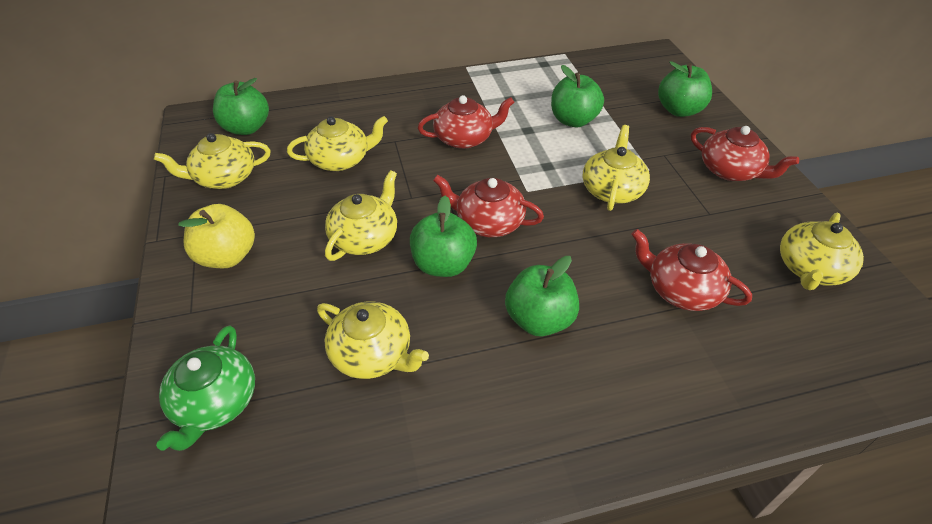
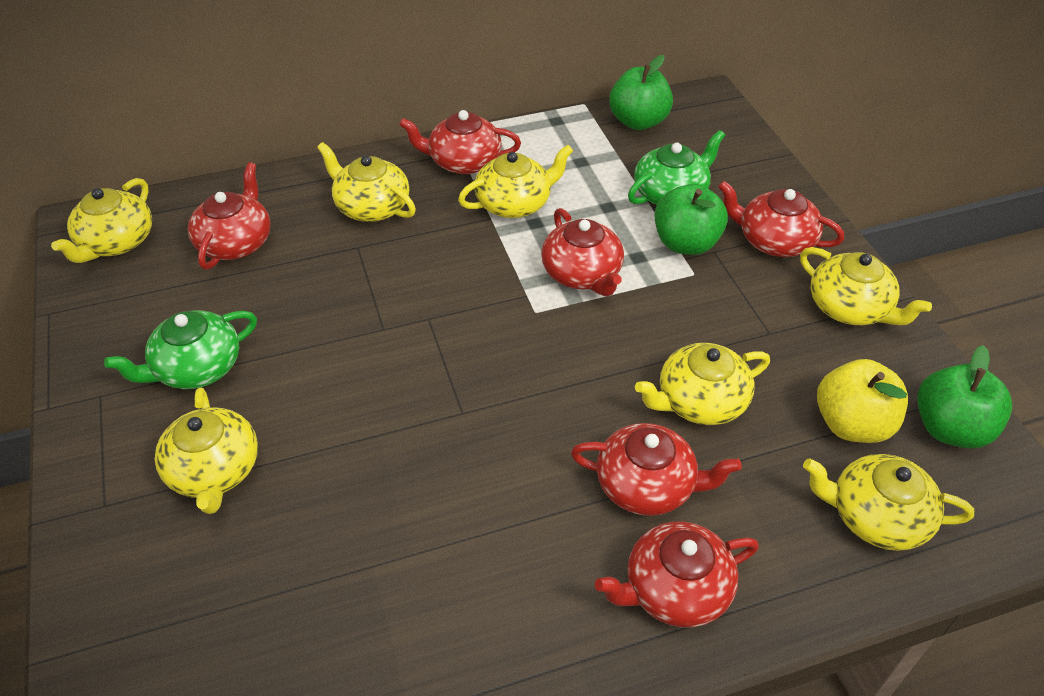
green apple: 5 -> 3
green teapot: 1 -> 2
red teapot: 4 -> 6
yellow teapot: 6 -> 7

